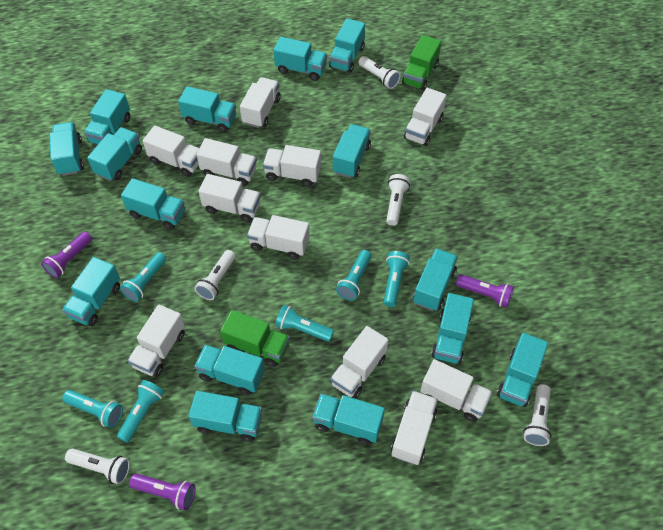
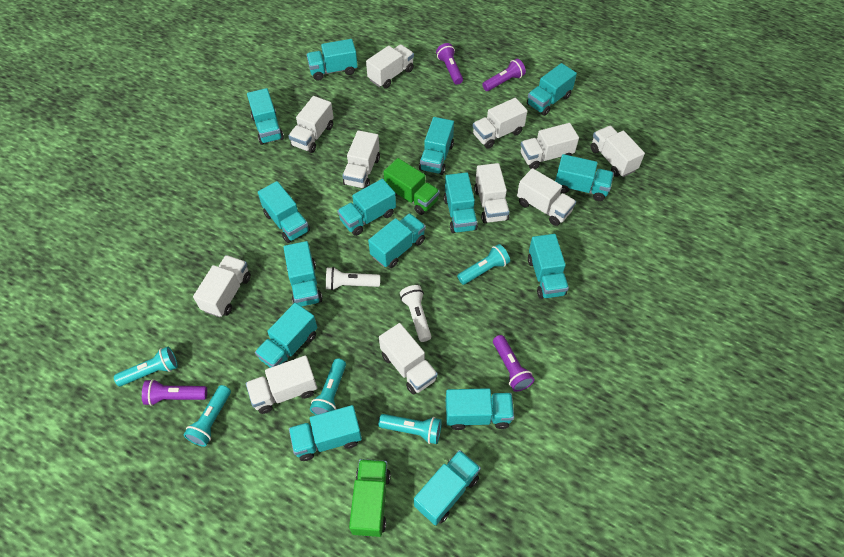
purple flashlight: 3 -> 4
turquoise flashlight: 6 -> 5
white flashlight: 5 -> 2

